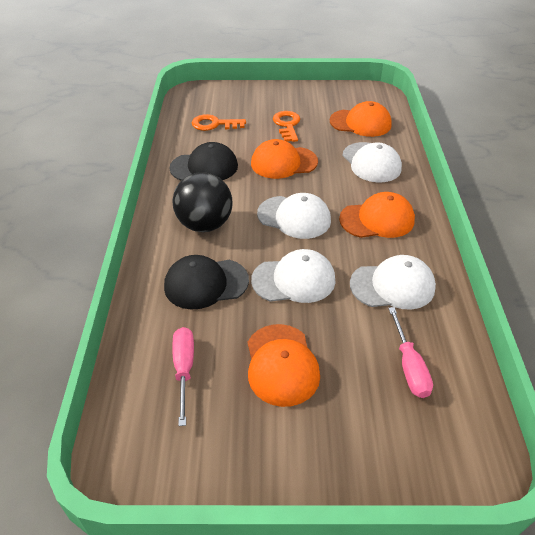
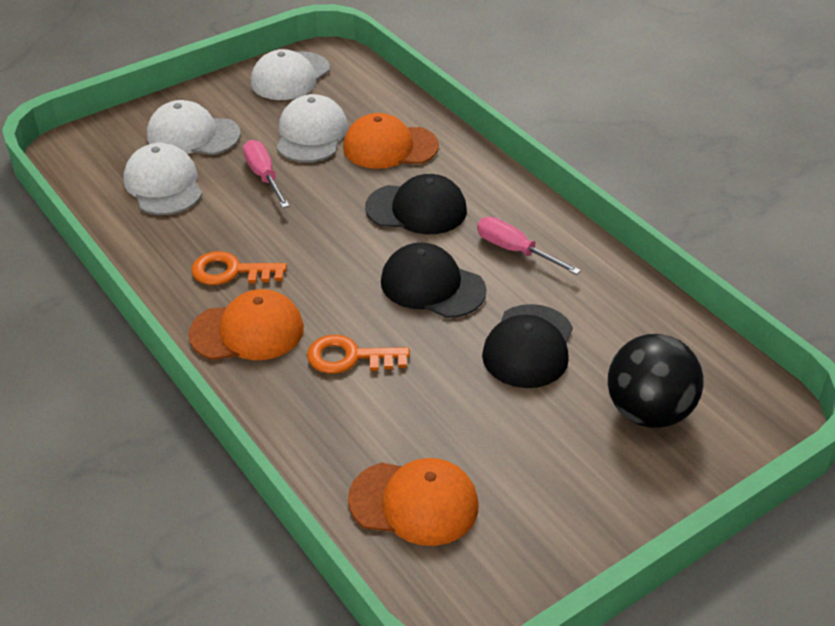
black cap: 2 -> 3
orange cap: 4 -> 3

